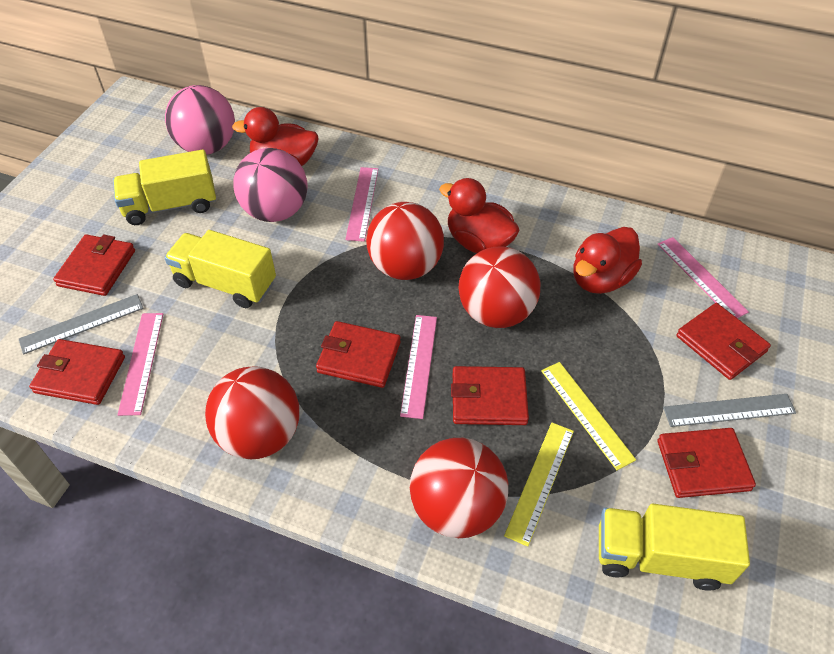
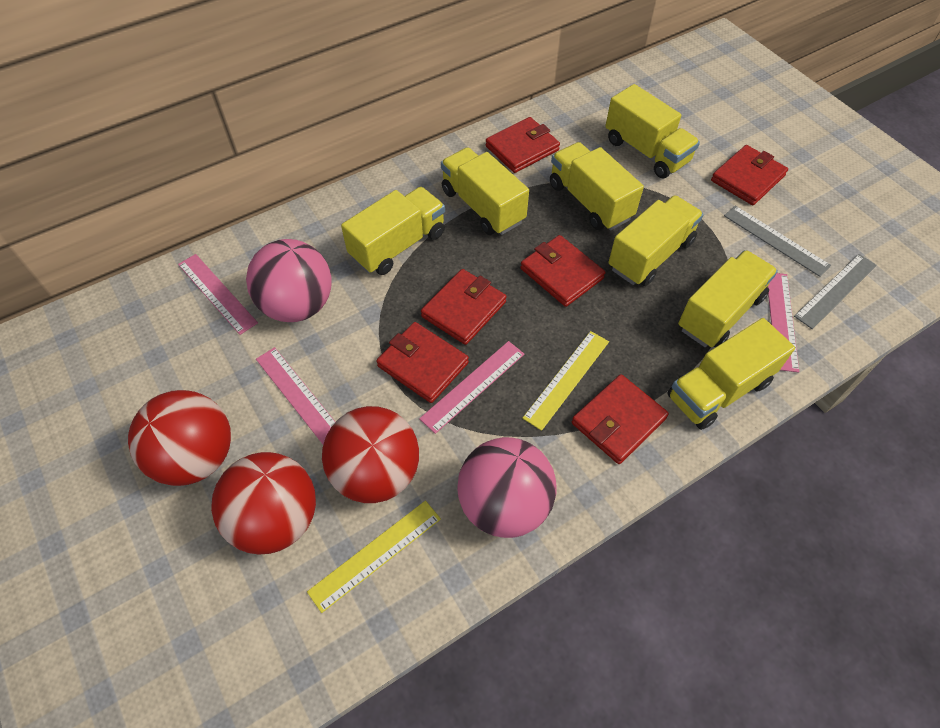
red ball: 4 -> 3
red duck: 3 -> 0
yellow truck: 3 -> 7

